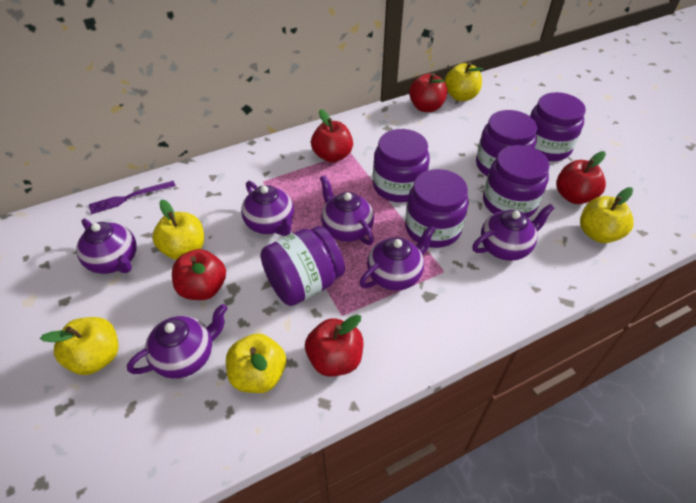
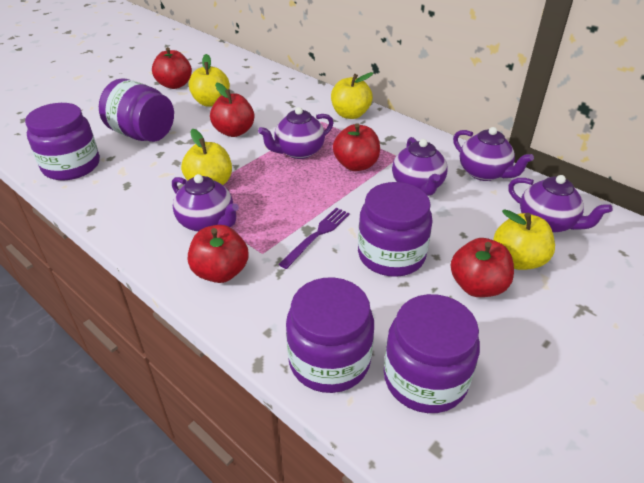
purple jar: 6 -> 5
purple teapot: 6 -> 5
yellow apple: 5 -> 4

